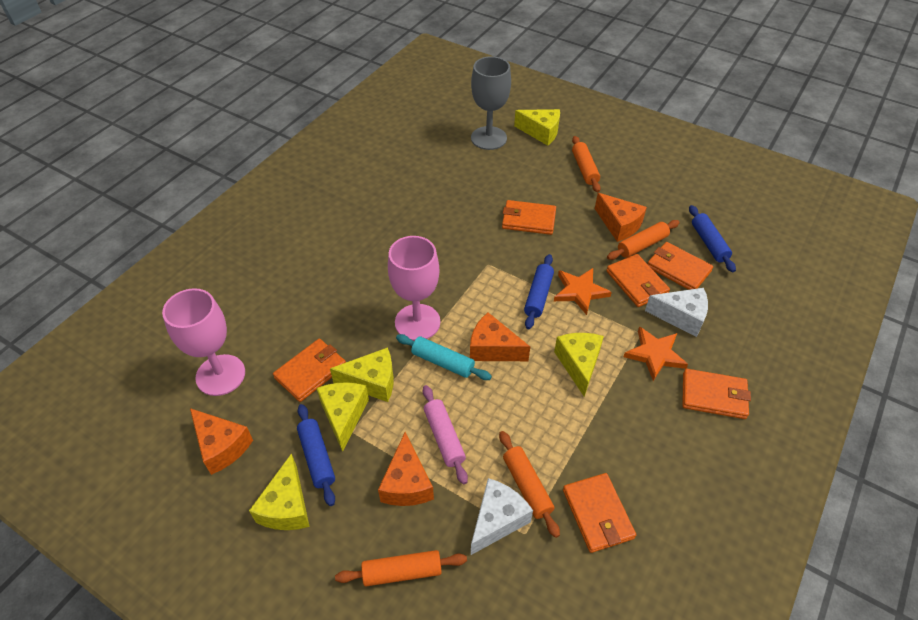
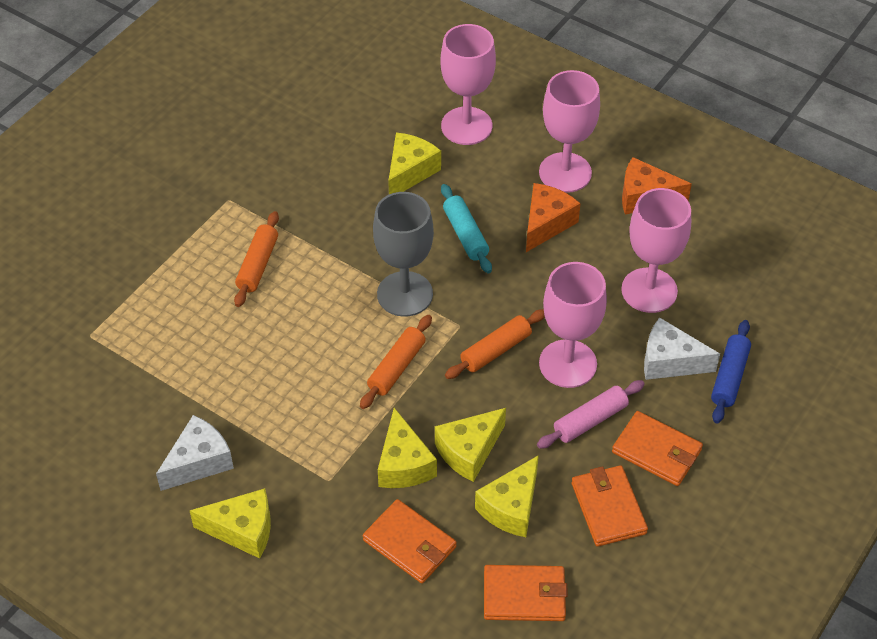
blue rolling pin: 3 -> 1
orange cheese: 4 -> 2
orange rolling pin: 4 -> 3
orange star: 2 -> 0
orange wallet: 6 -> 4
pink goblet: 2 -> 4

